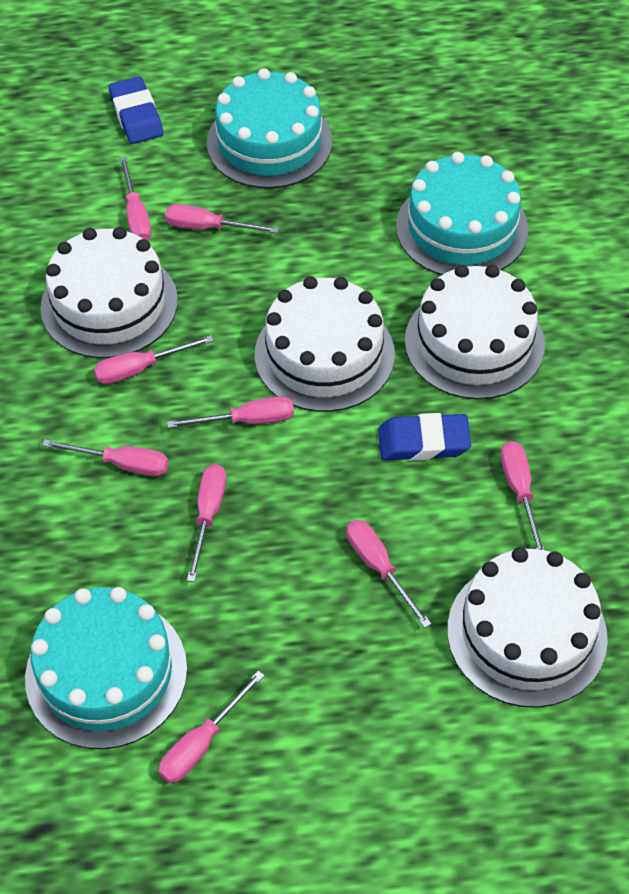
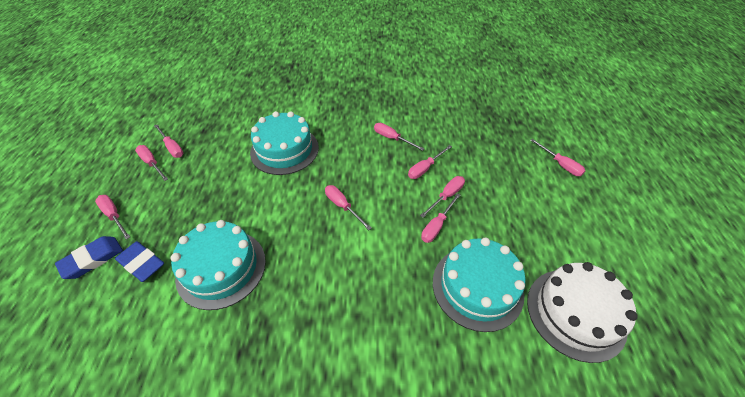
white cake: 4 -> 1

